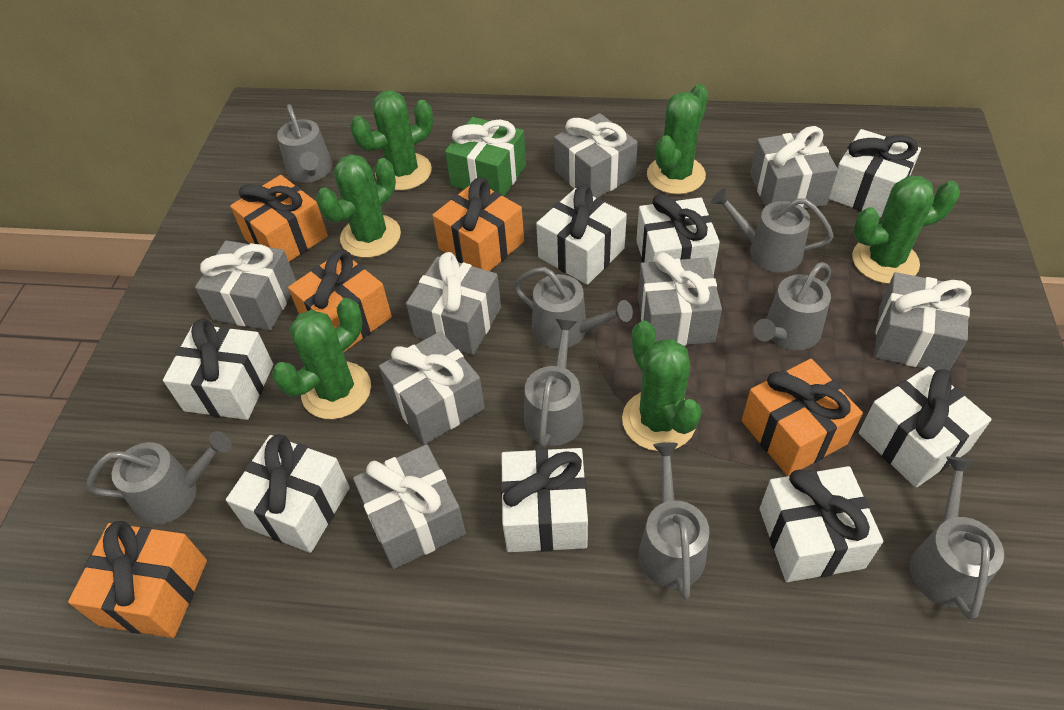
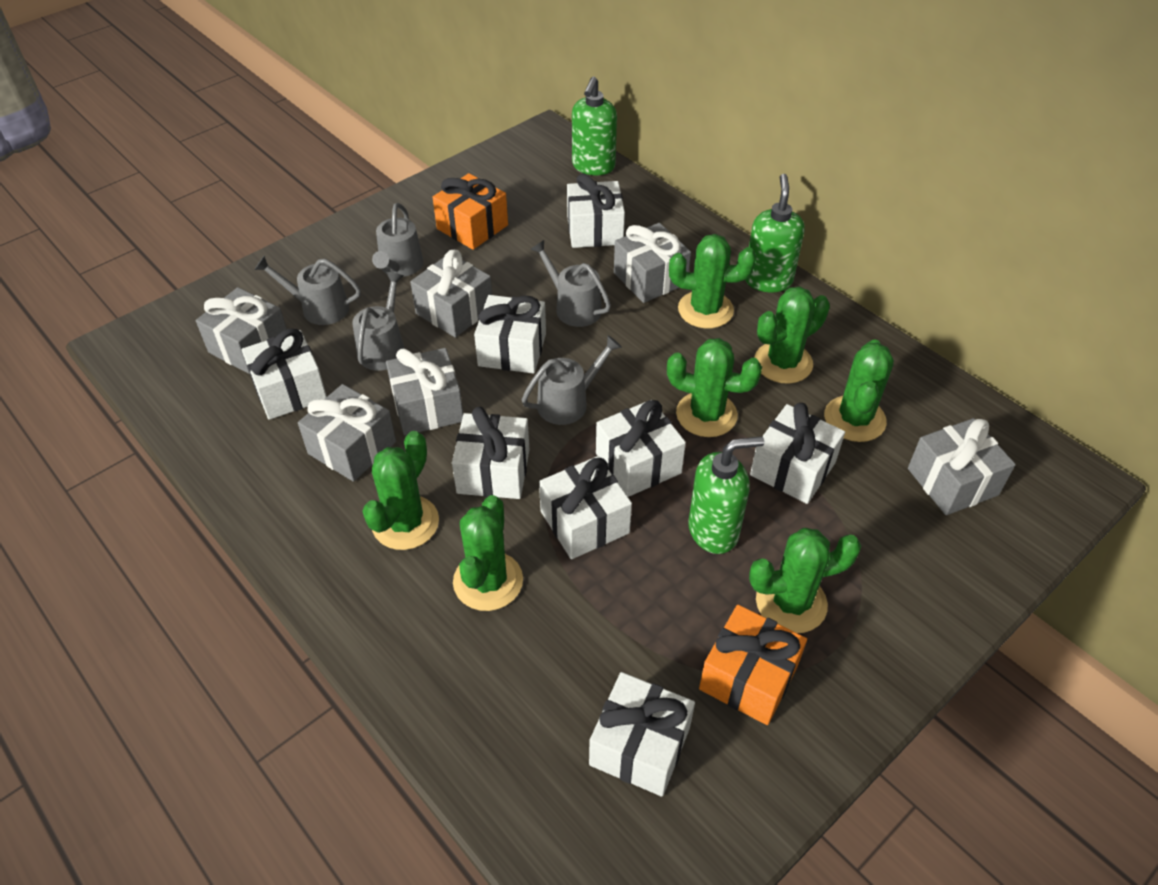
green cactus: 6 -> 7
green gift: 1 -> 0
green soap dispenser: 0 -> 3
grey gift: 8 -> 6
grey watering can: 8 -> 5
orange gift: 5 -> 2

